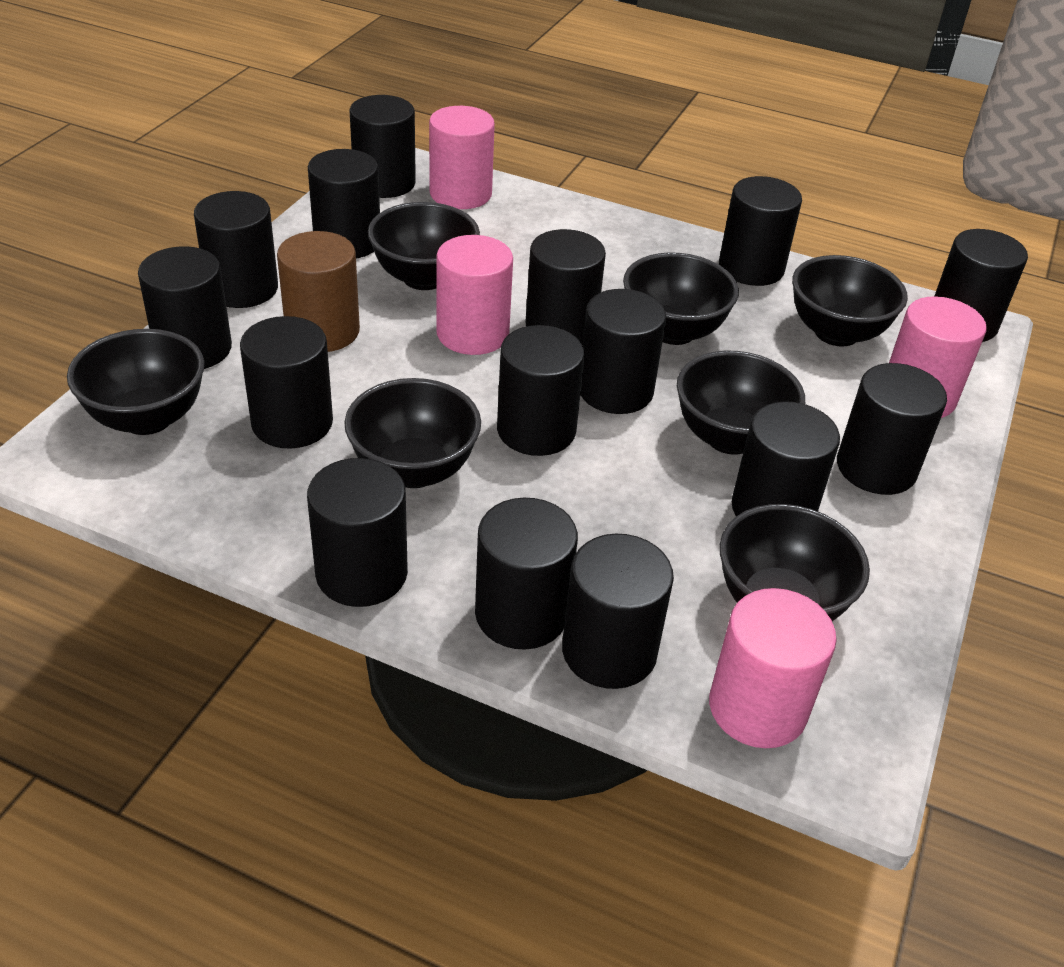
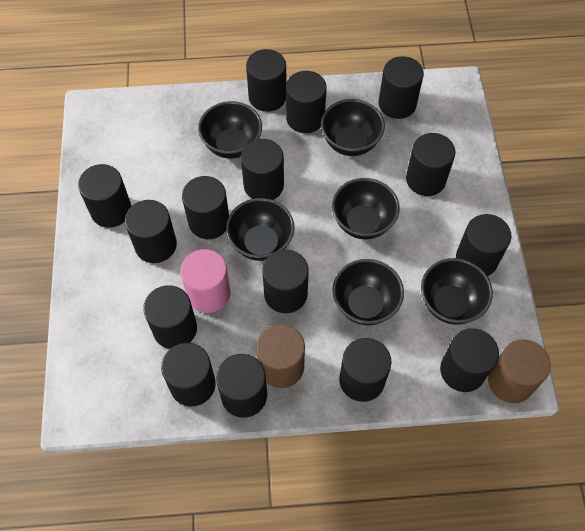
black bowl: 7 -> 6
brown cylinder: 1 -> 2
pink cylinder: 4 -> 1

